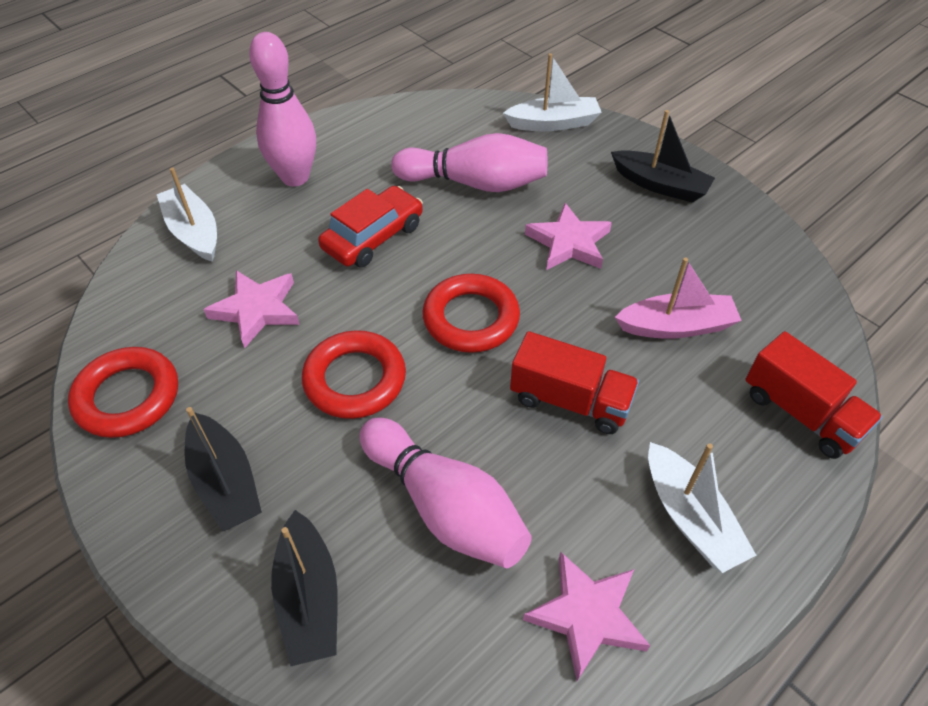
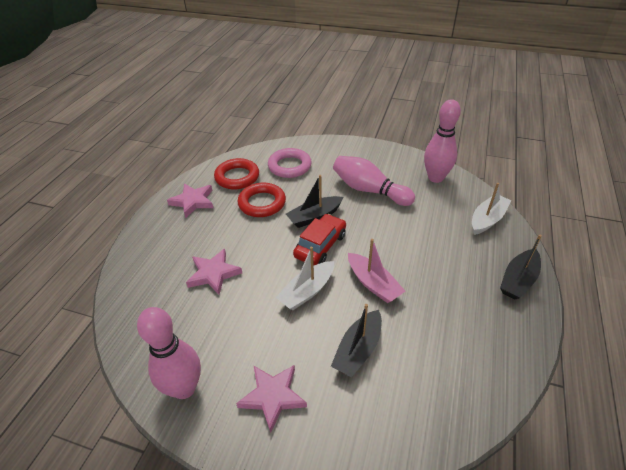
pink ring: 0 -> 1
red ring: 3 -> 2
red truck: 2 -> 0
white boat: 3 -> 2

